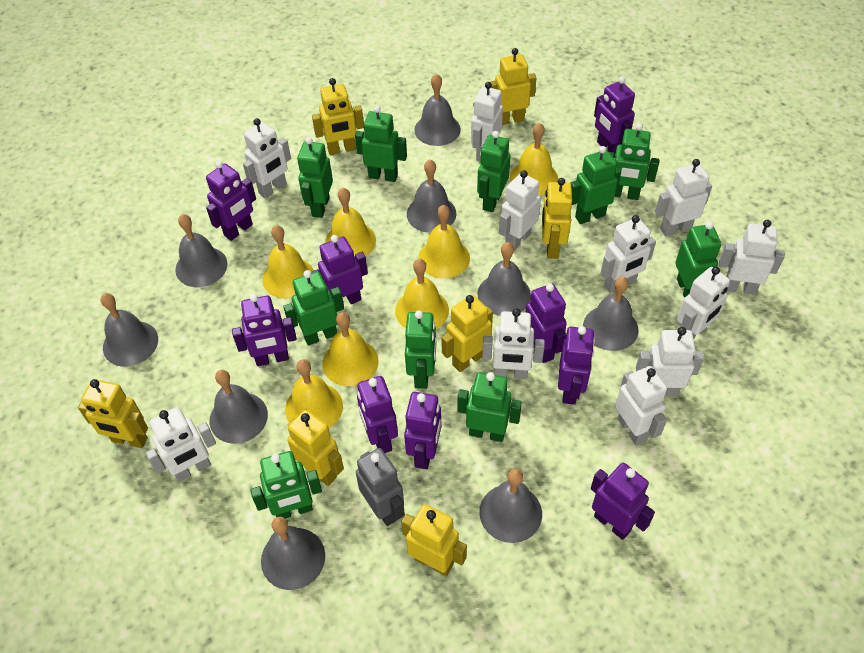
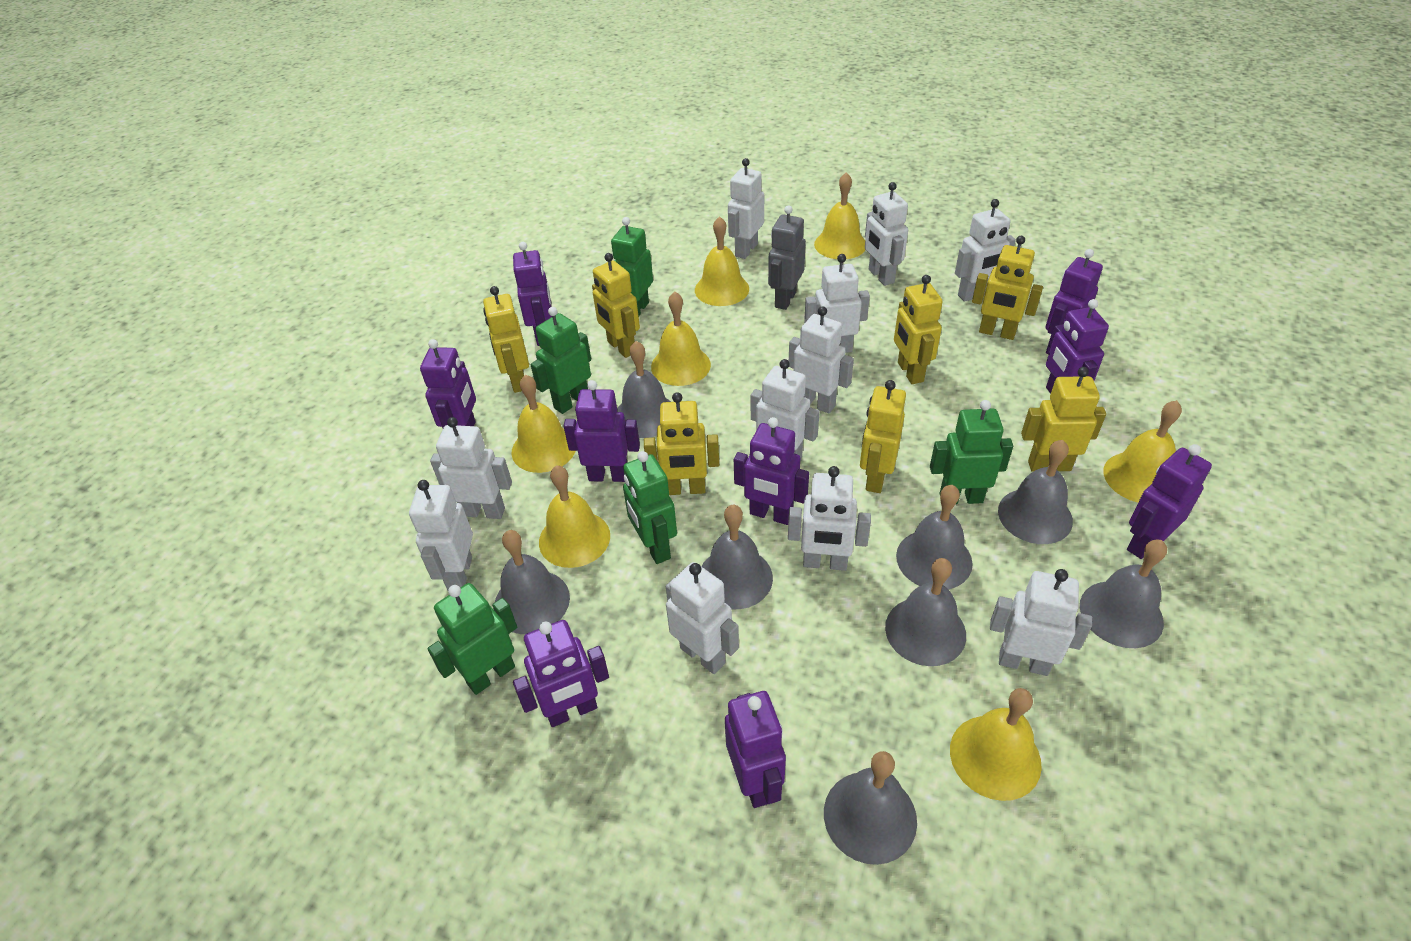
green robot: 10 -> 5
grey bell: 9 -> 8

